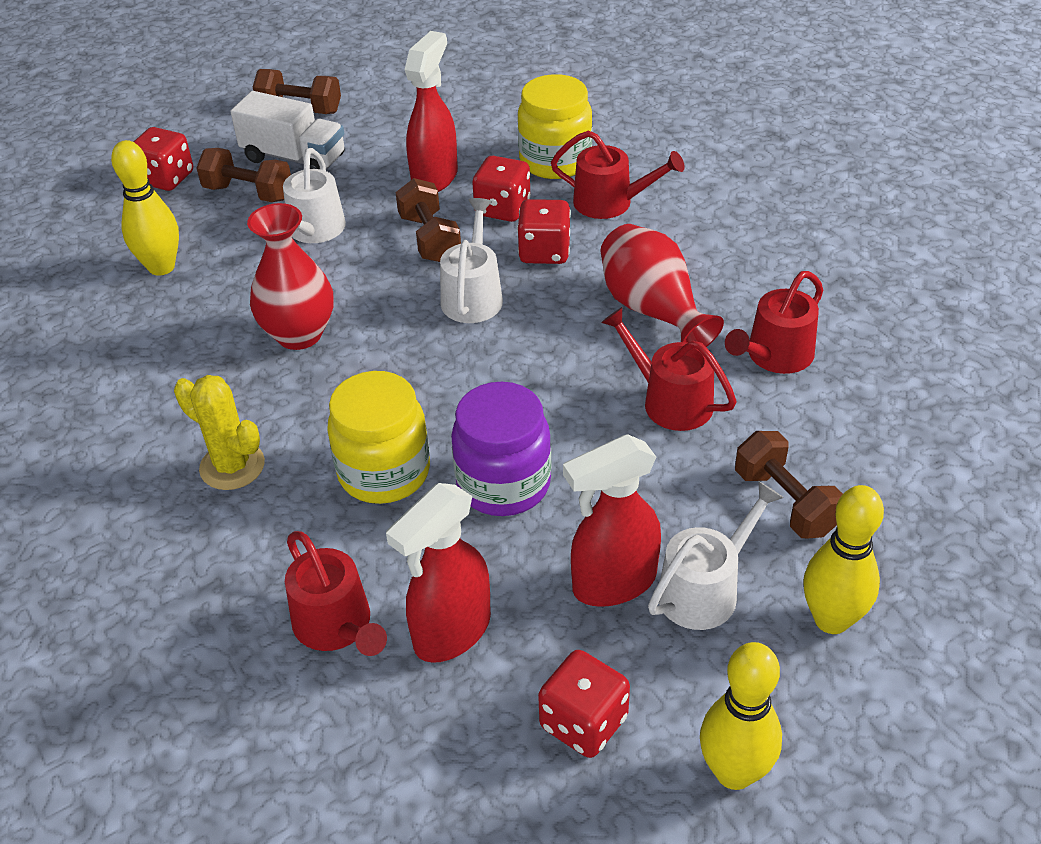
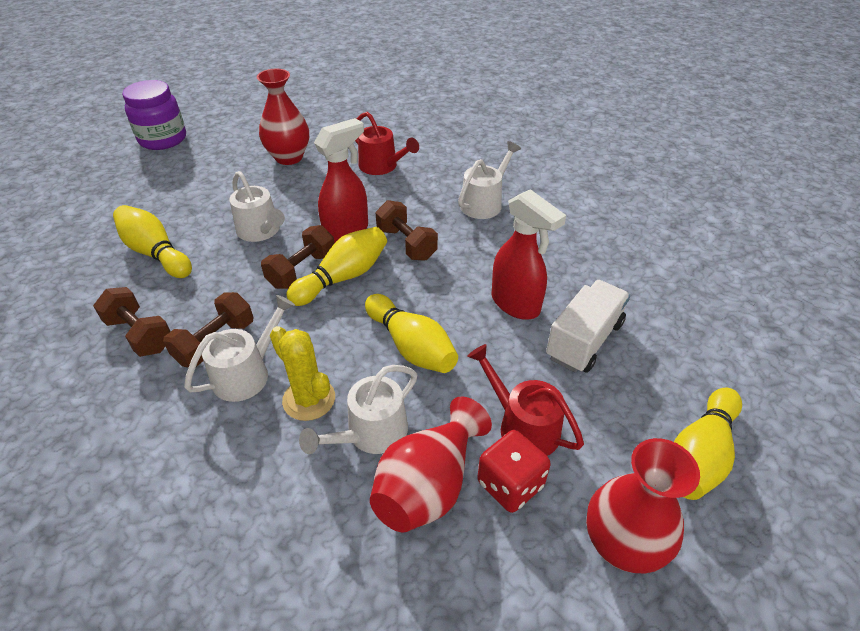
red dice: 4 -> 1
red spray bottle: 3 -> 2
red vase: 2 -> 3
red watering can: 4 -> 2
white watering can: 3 -> 4
yellow bowling pin: 3 -> 4
yellow jar: 2 -> 0

